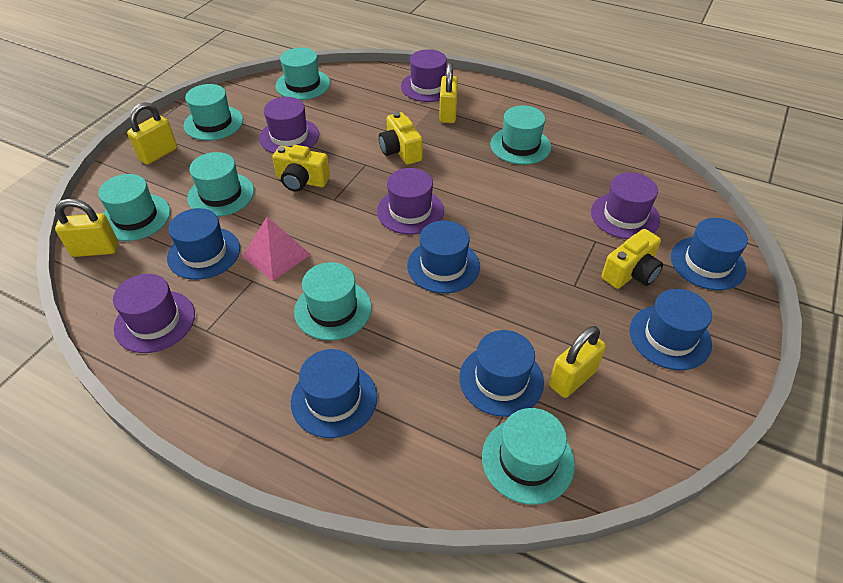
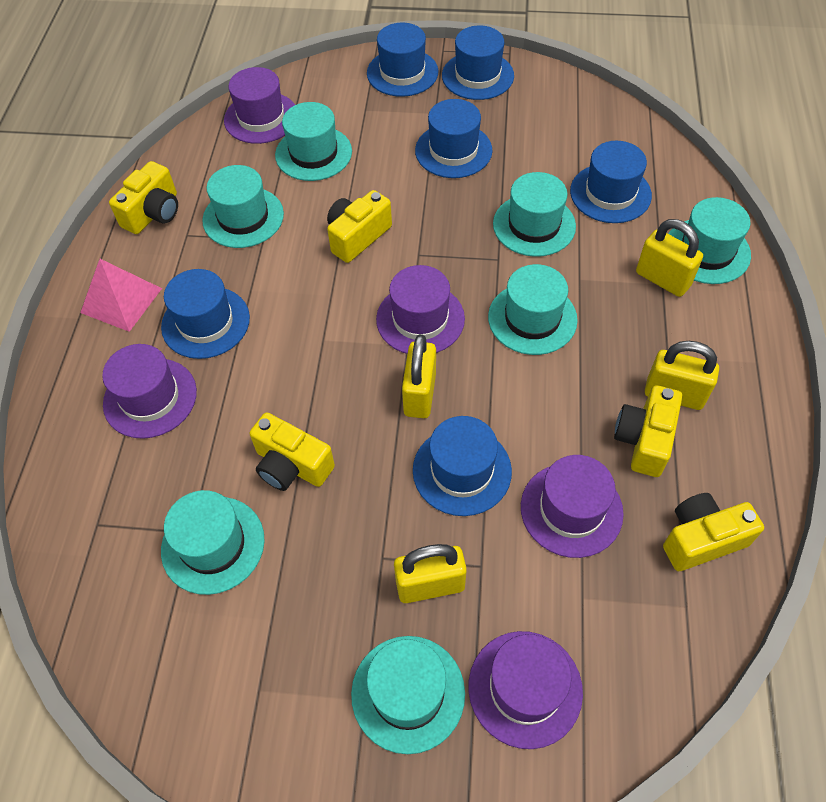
yellow camera: 3 -> 5

